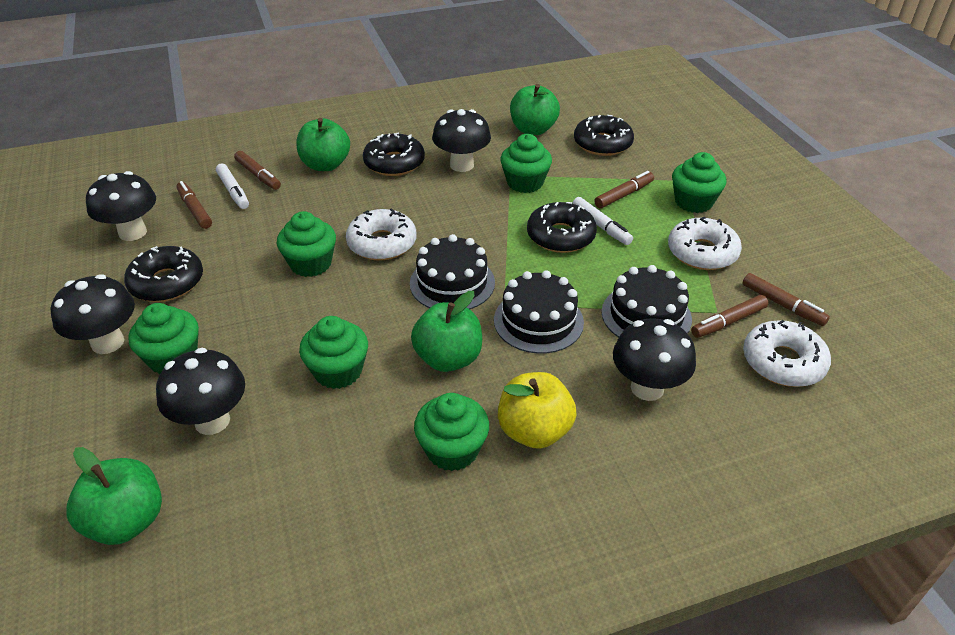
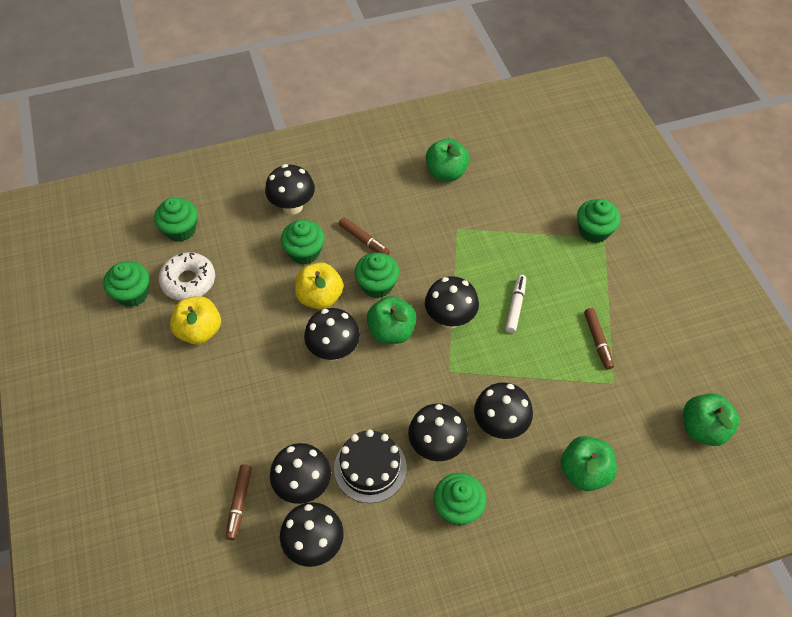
black cake: 3 -> 1
black donut: 4 -> 0
black mushroom: 5 -> 7
brown marker: 5 -> 3
white donut: 3 -> 1
white marker: 2 -> 1
yellow apple: 1 -> 2

